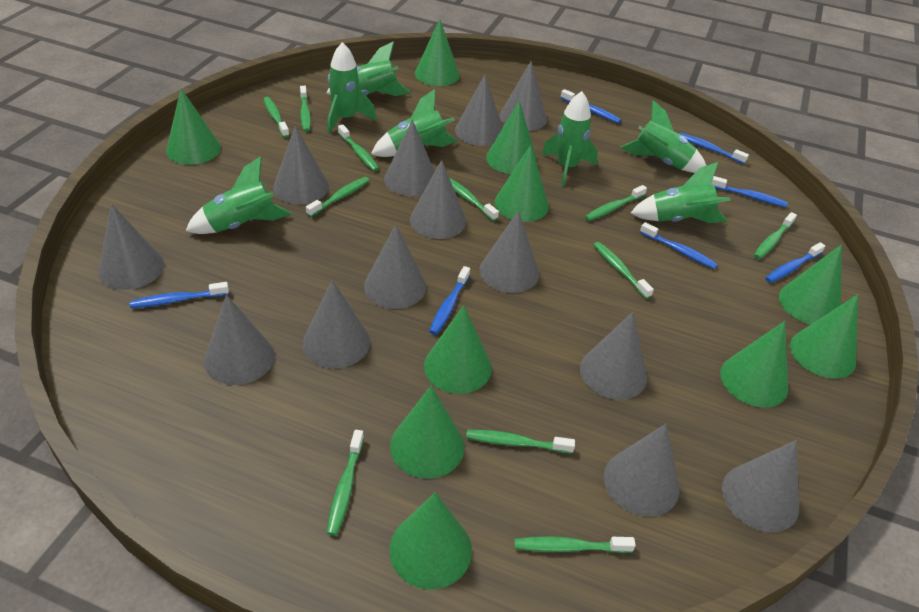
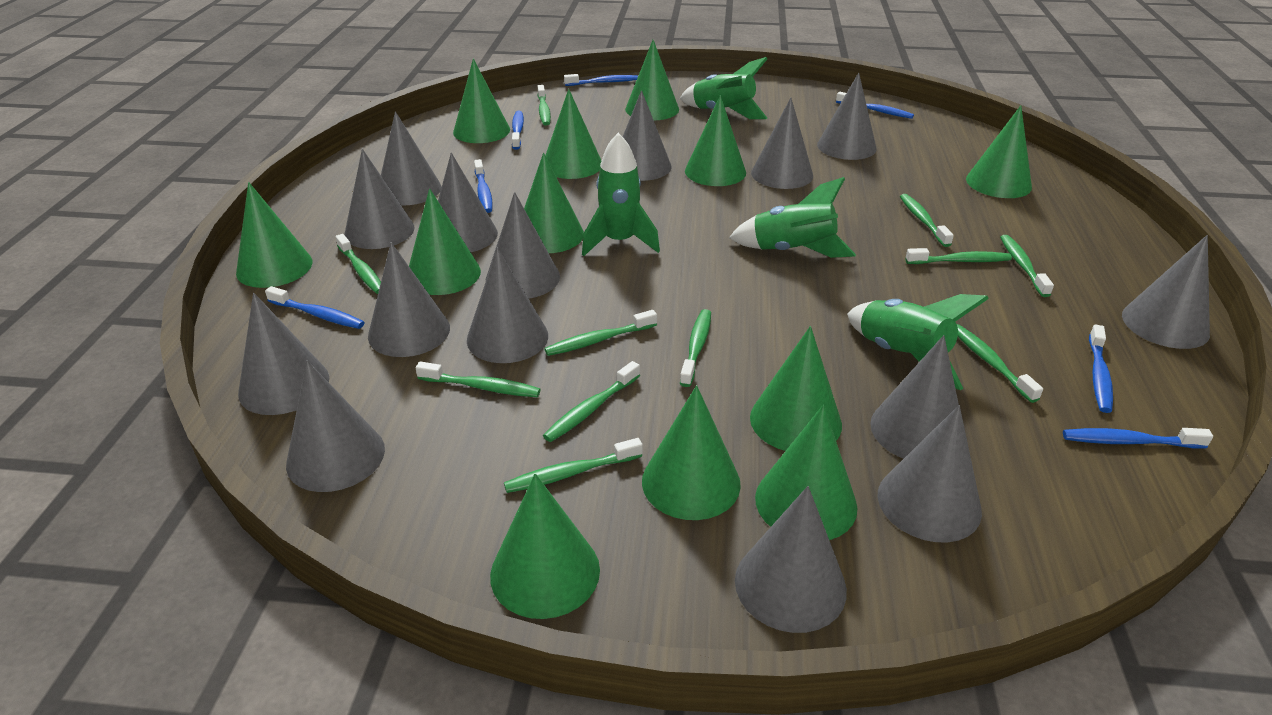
green cone: 10 -> 12
green rocket: 7 -> 4
grey cone: 13 -> 15

